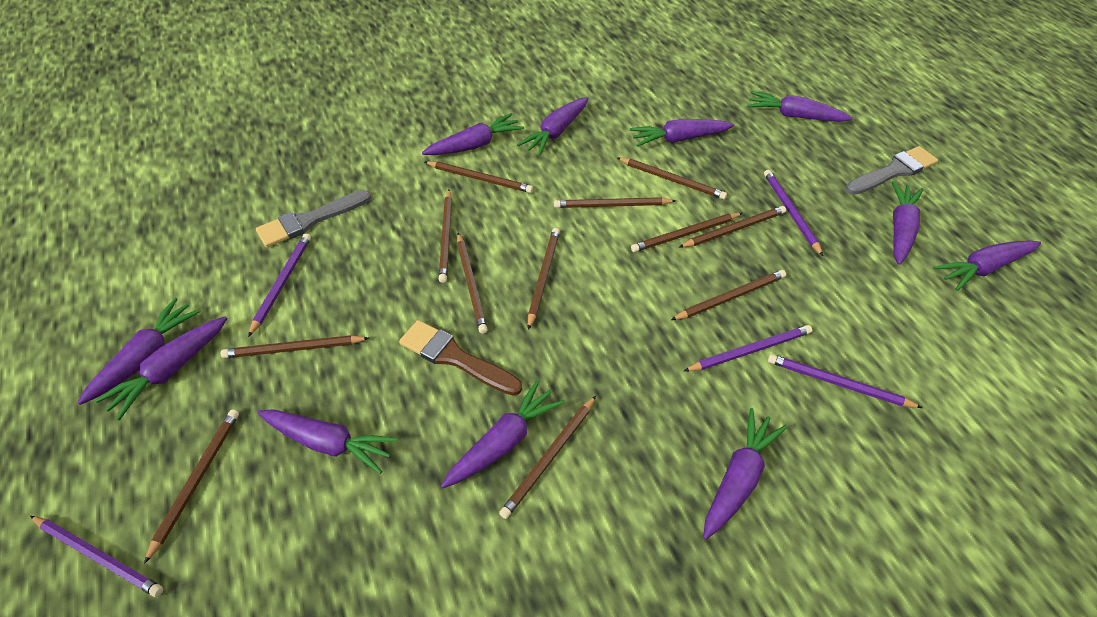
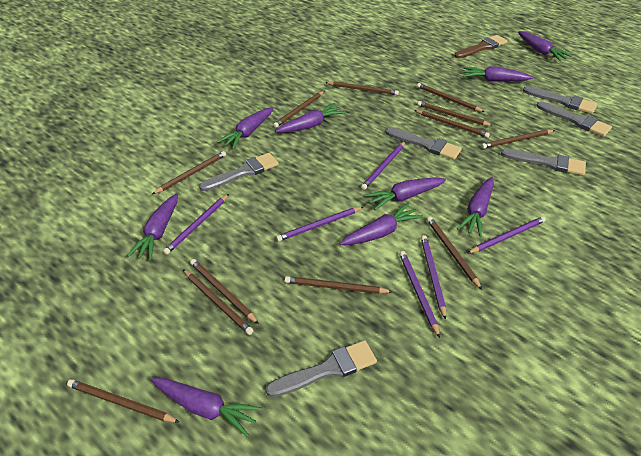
grey brush: 2 -> 6
purple carrot: 11 -> 9
purple pencil: 5 -> 6

